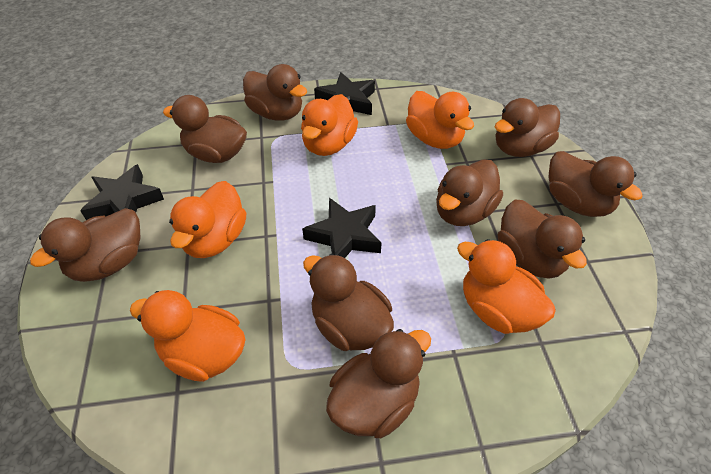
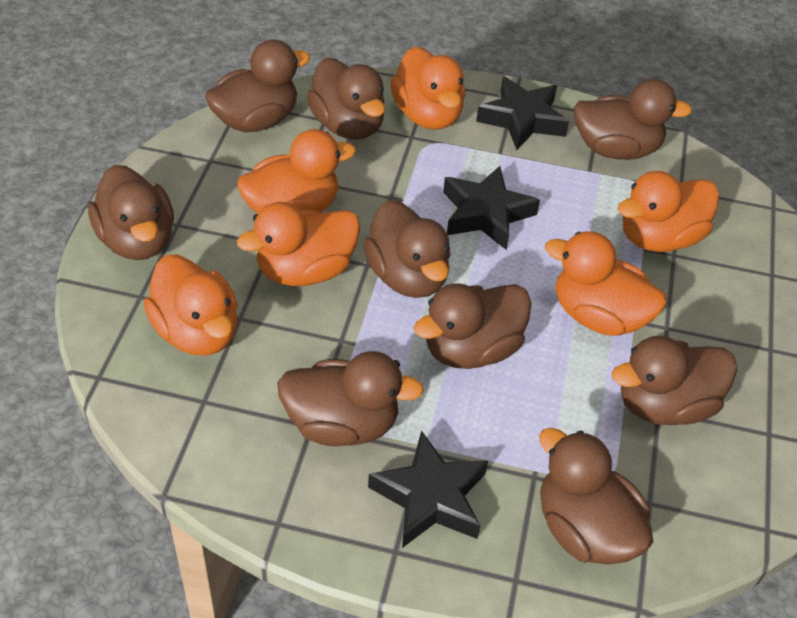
orange duck: 5 -> 6

